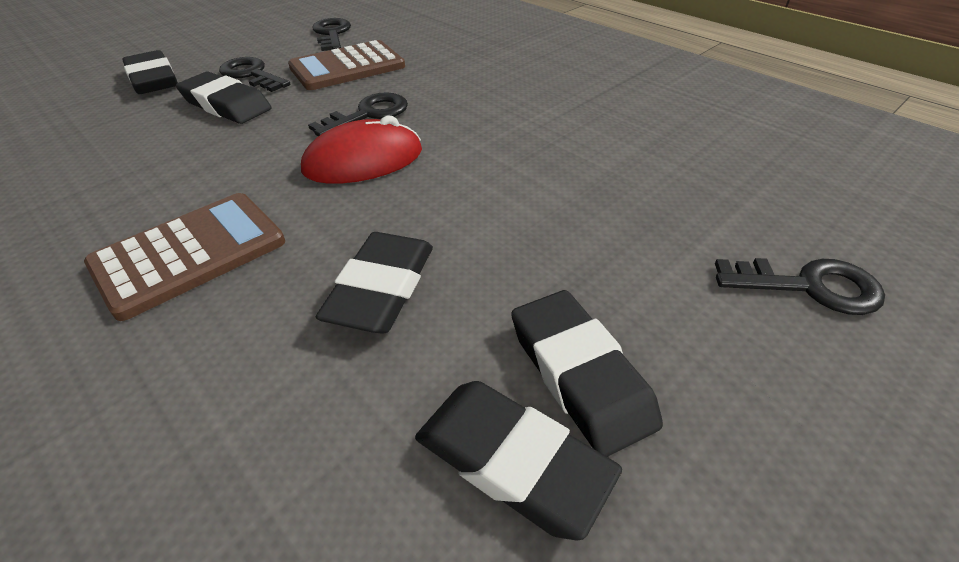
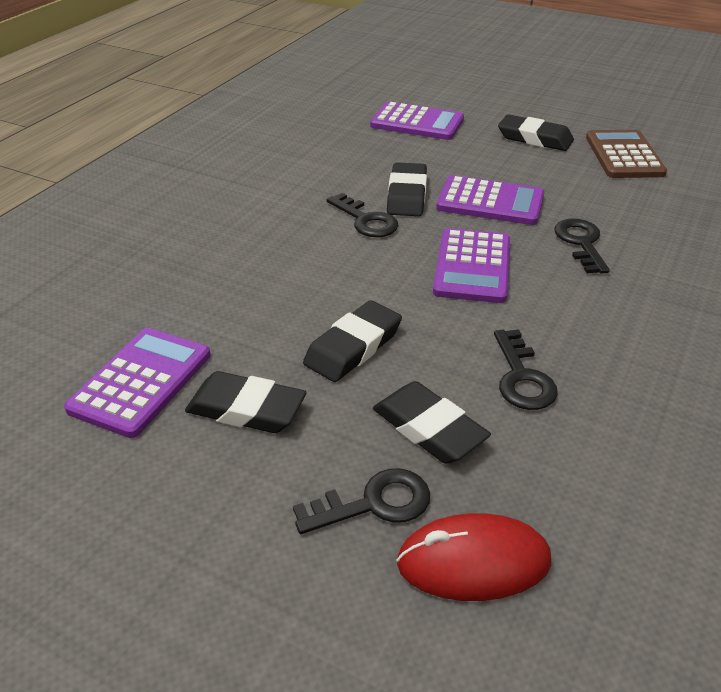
brown calculator: 2 -> 1
purple calculator: 0 -> 4

